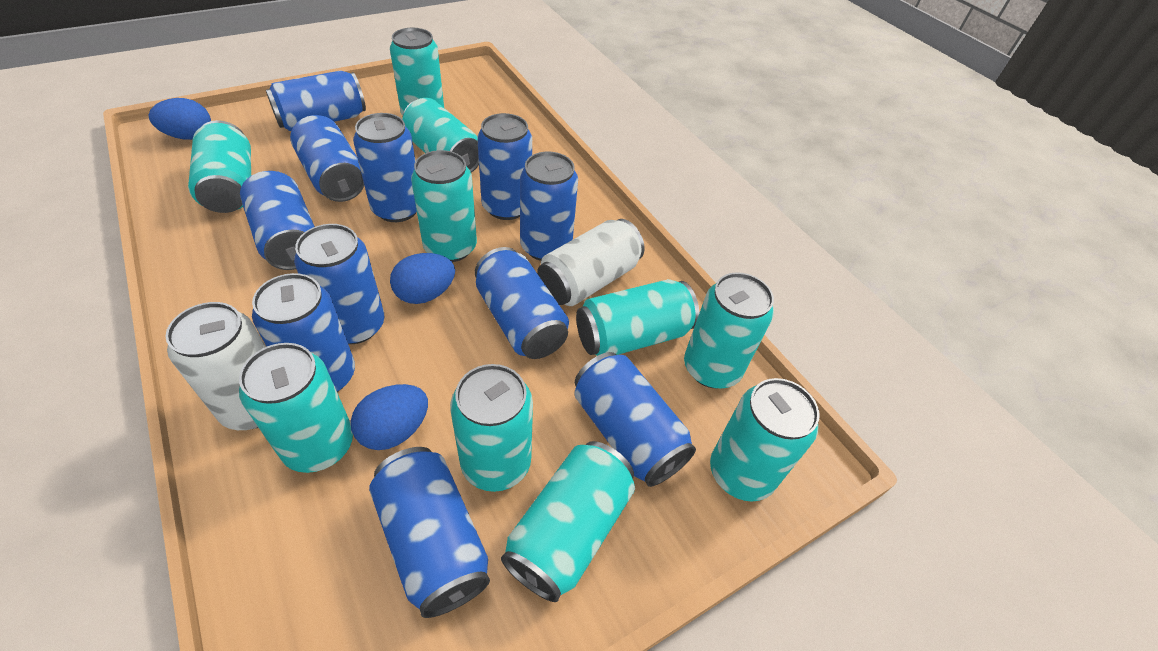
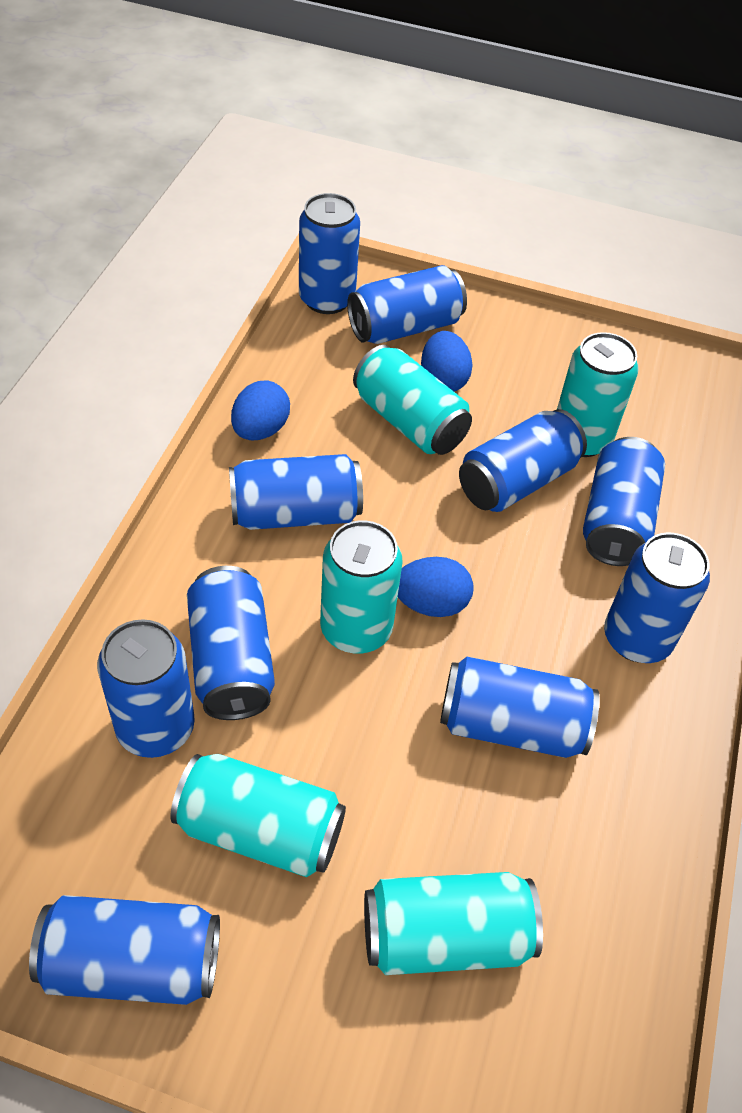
blue can: 11 -> 10
turquoise can: 10 -> 5
white can: 2 -> 0

